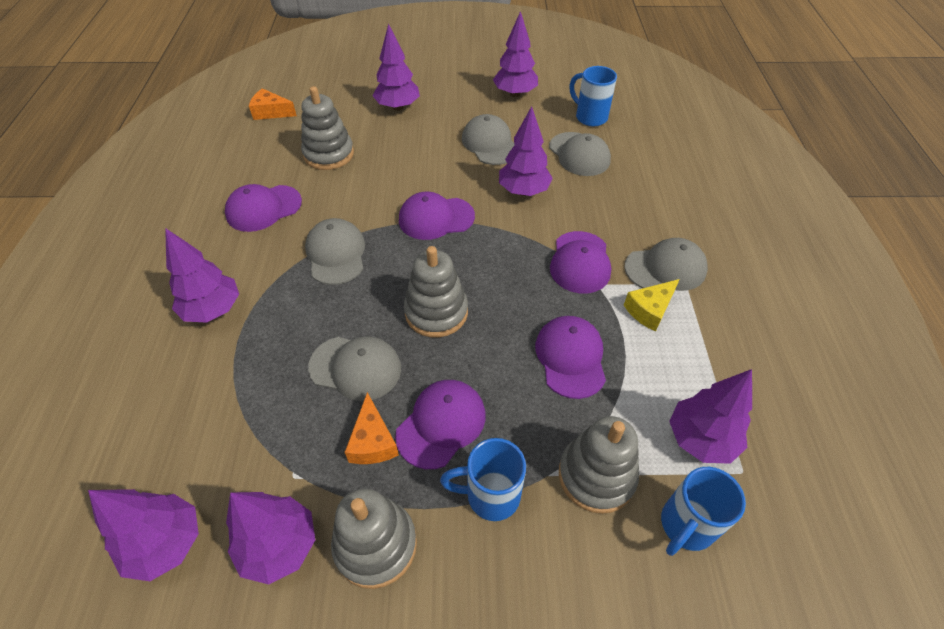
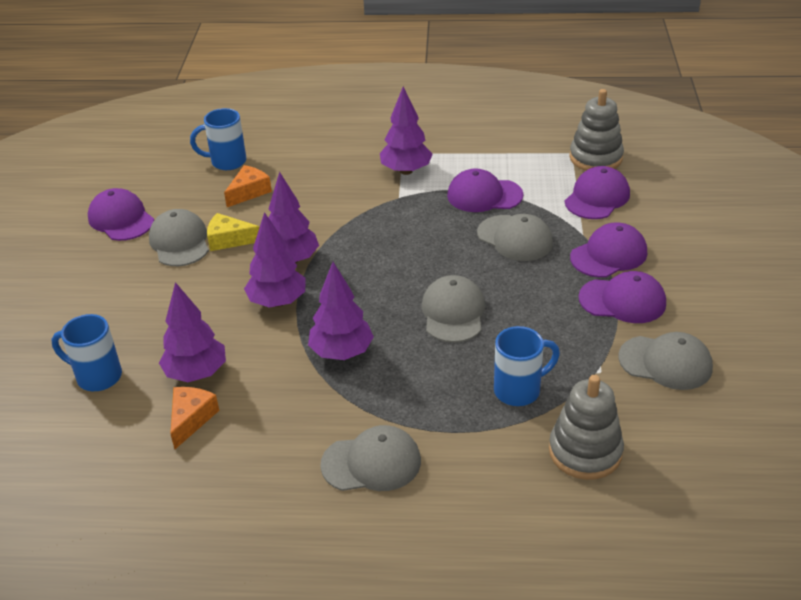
grey stacking toy: 4 -> 2
purple tree: 7 -> 5

